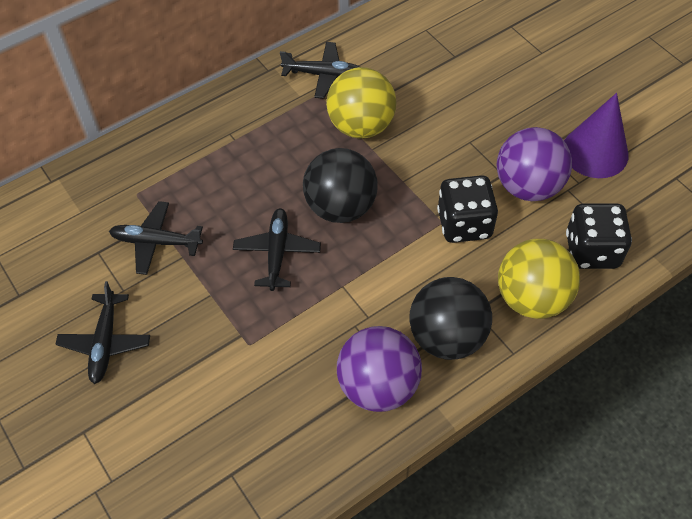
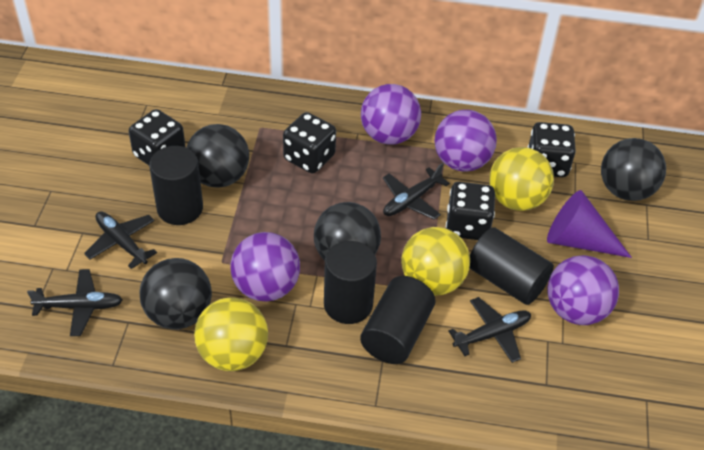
black ball: 2 -> 4
black cylinder: 0 -> 4
black dice: 2 -> 4
purple ball: 2 -> 4
yellow ball: 2 -> 3

